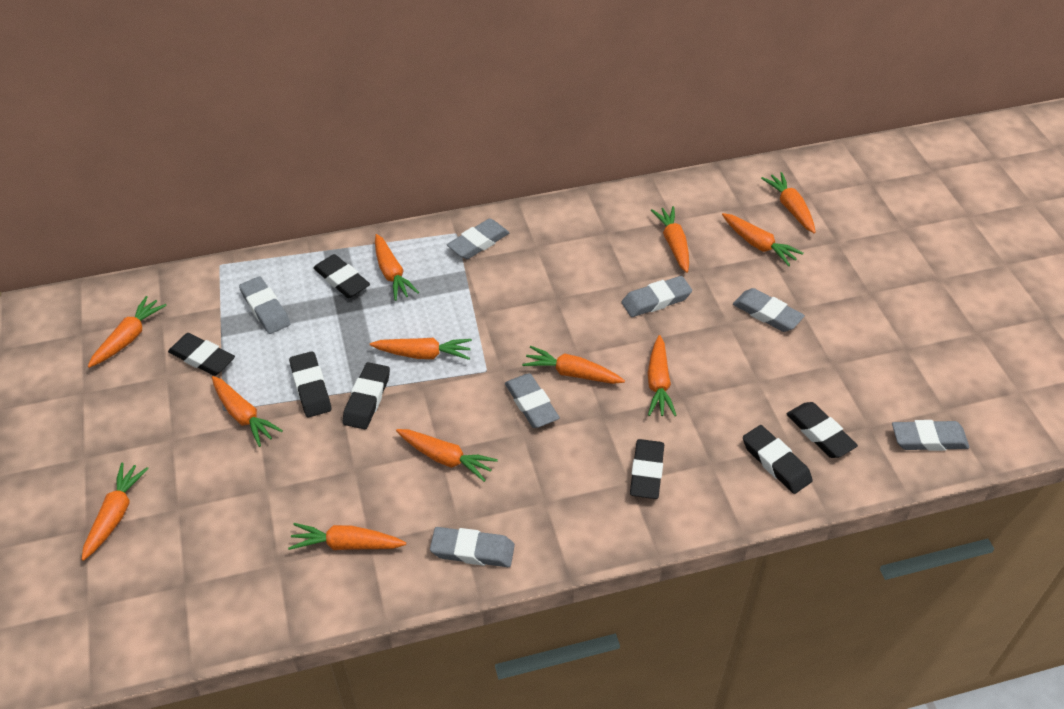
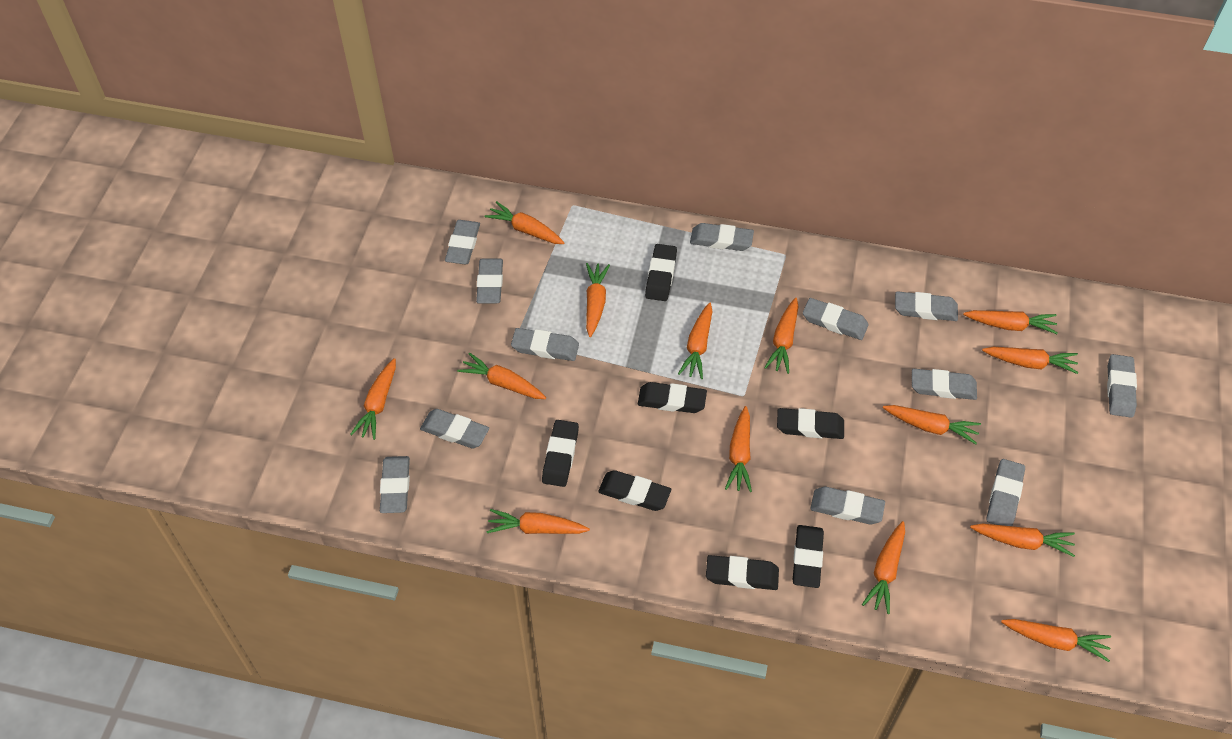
grey eraser: 7 -> 12
orange carrot: 12 -> 14

